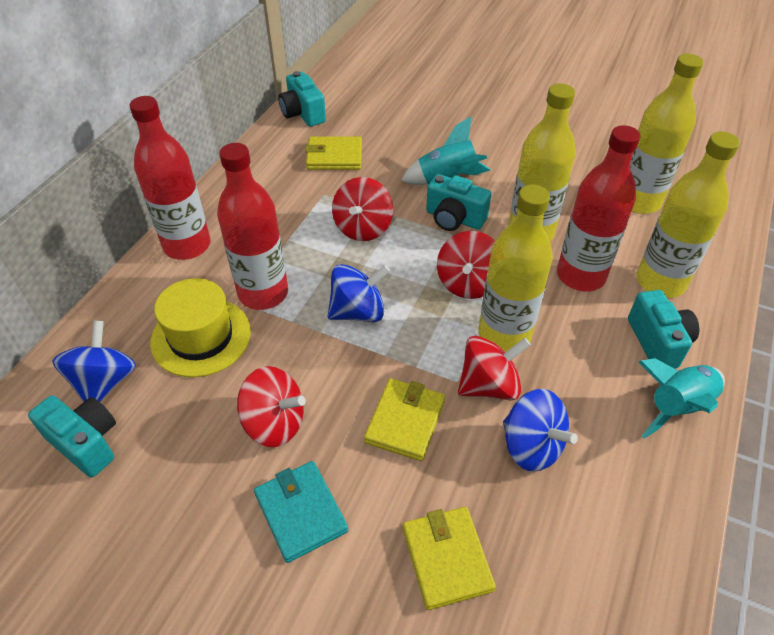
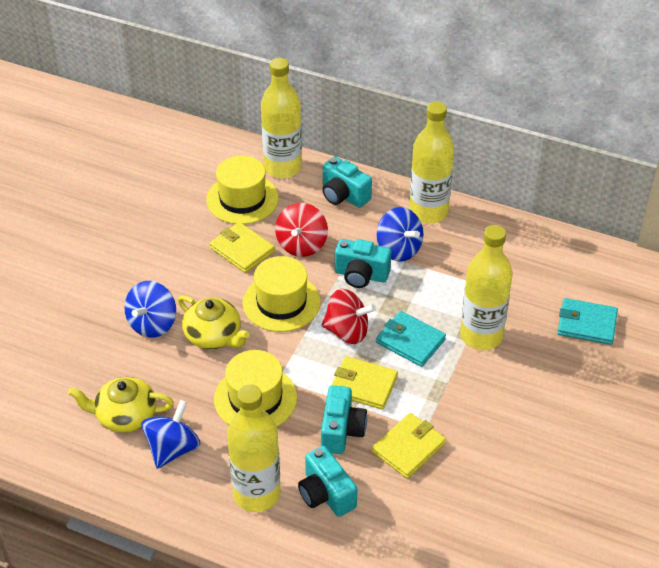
red bottle: 3 -> 0
red spinning top: 4 -> 2
turquoise rocket: 2 -> 0
turquoise wallet: 1 -> 2
yellow hat: 1 -> 3
yellow teapot: 0 -> 2

